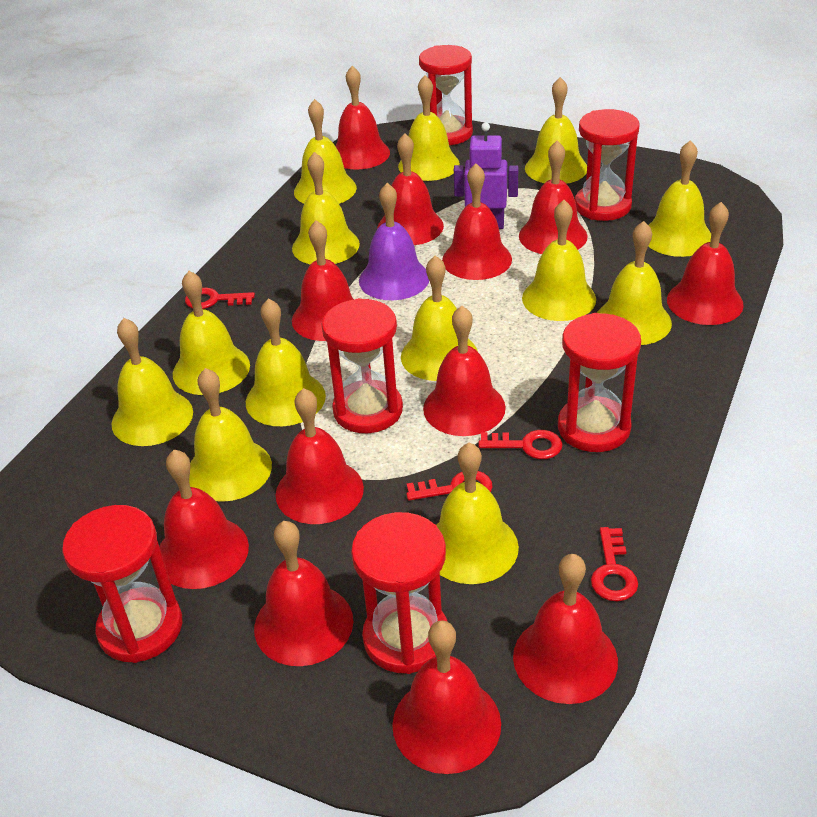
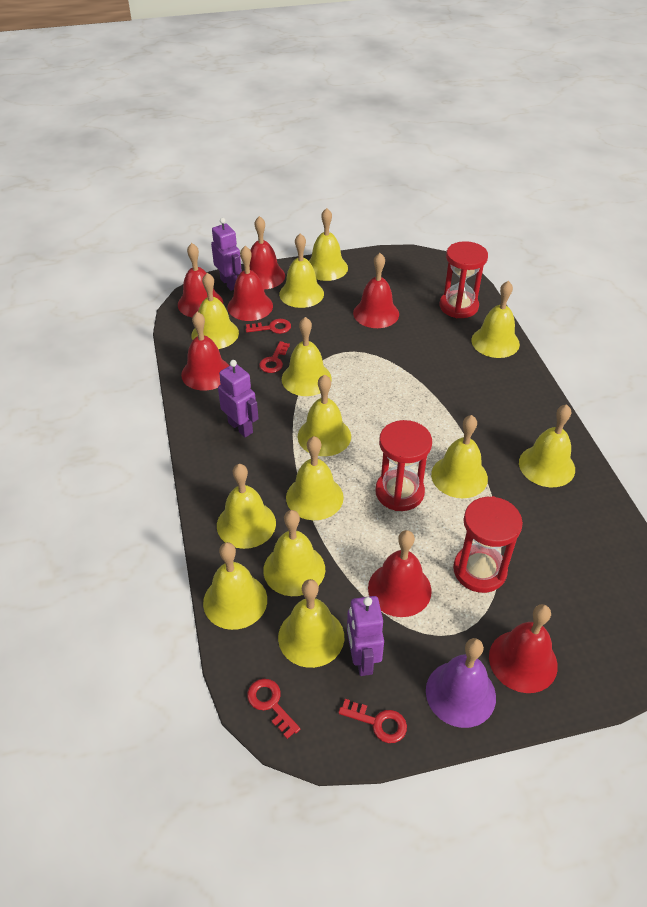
purple robot: 1 -> 3
red bell: 12 -> 7
red hourglass: 6 -> 3

